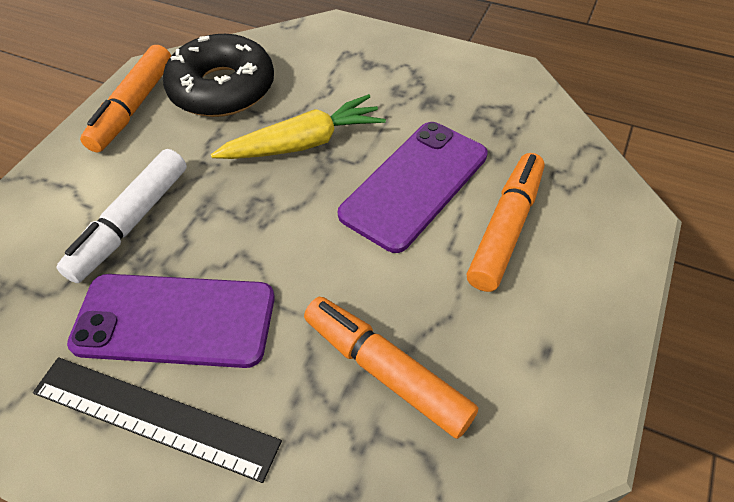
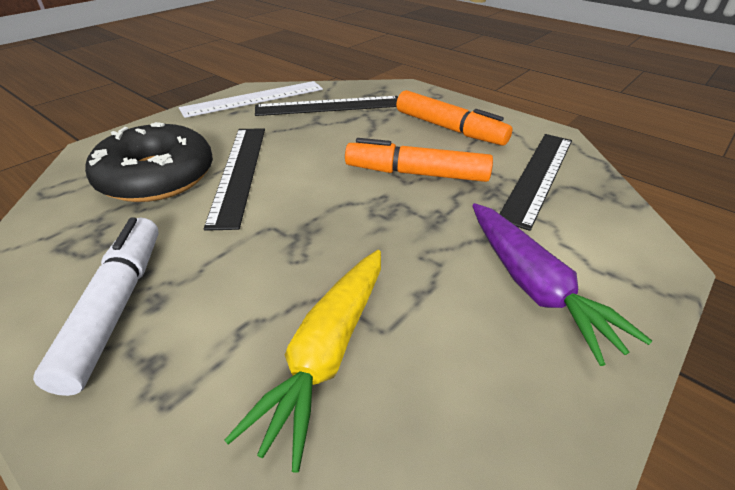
black ruler: 1 -> 3
orange marker: 3 -> 2
purple carrot: 0 -> 1
purple phone: 2 -> 0
white ruler: 0 -> 1

